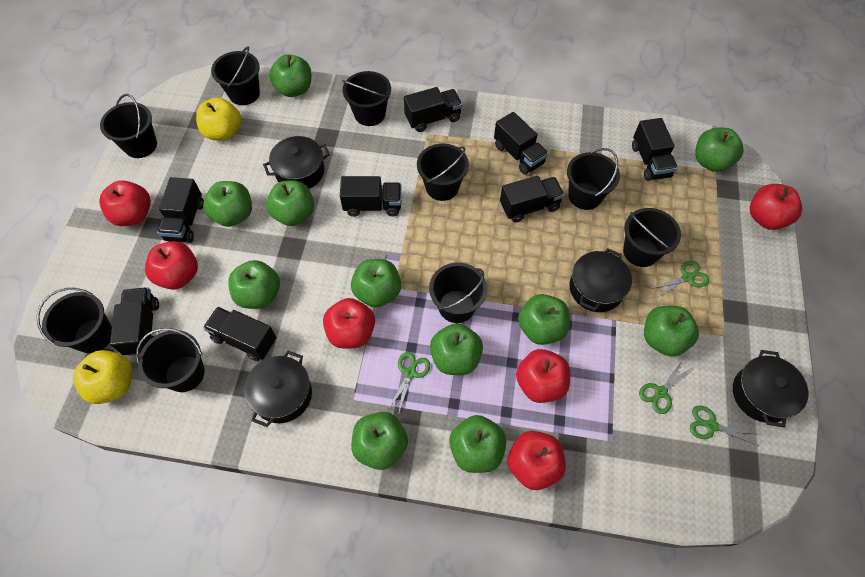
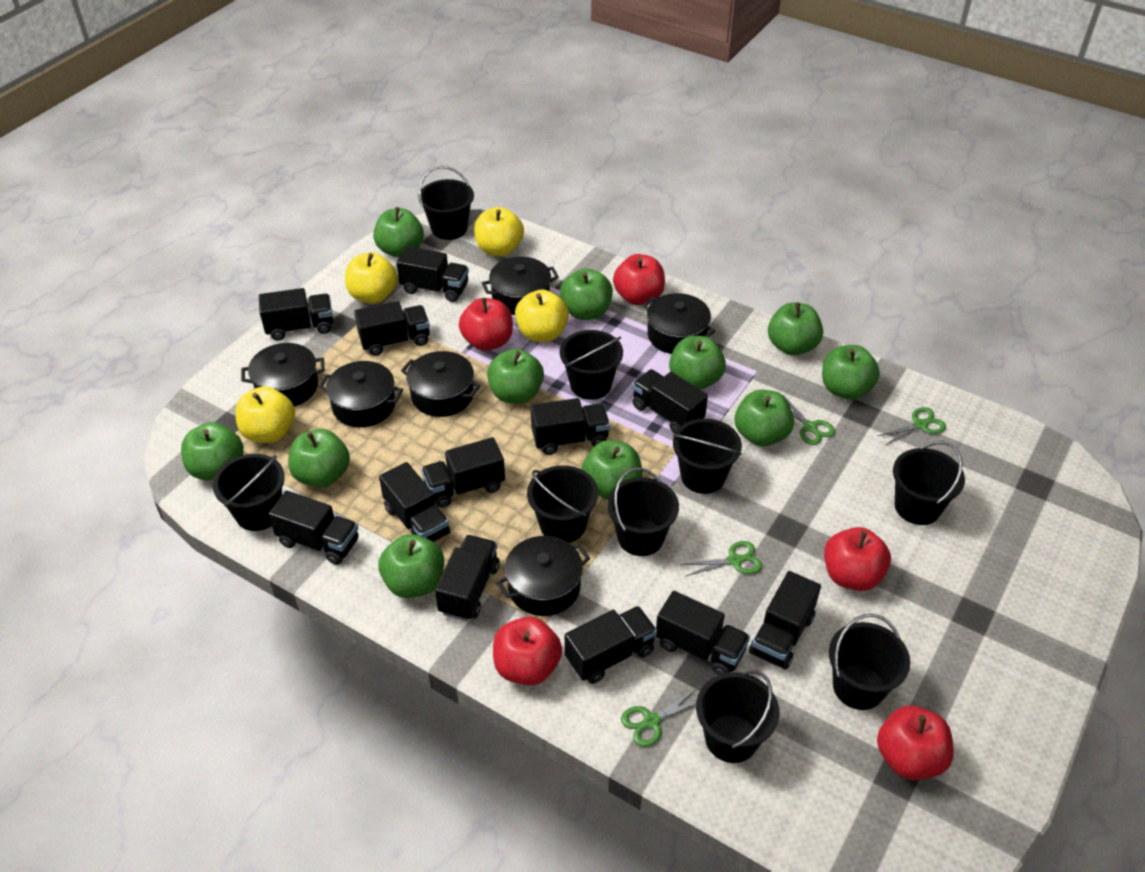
black pot: 4 -> 6
black truck: 8 -> 12
red apple: 6 -> 5
yellow apple: 2 -> 4

